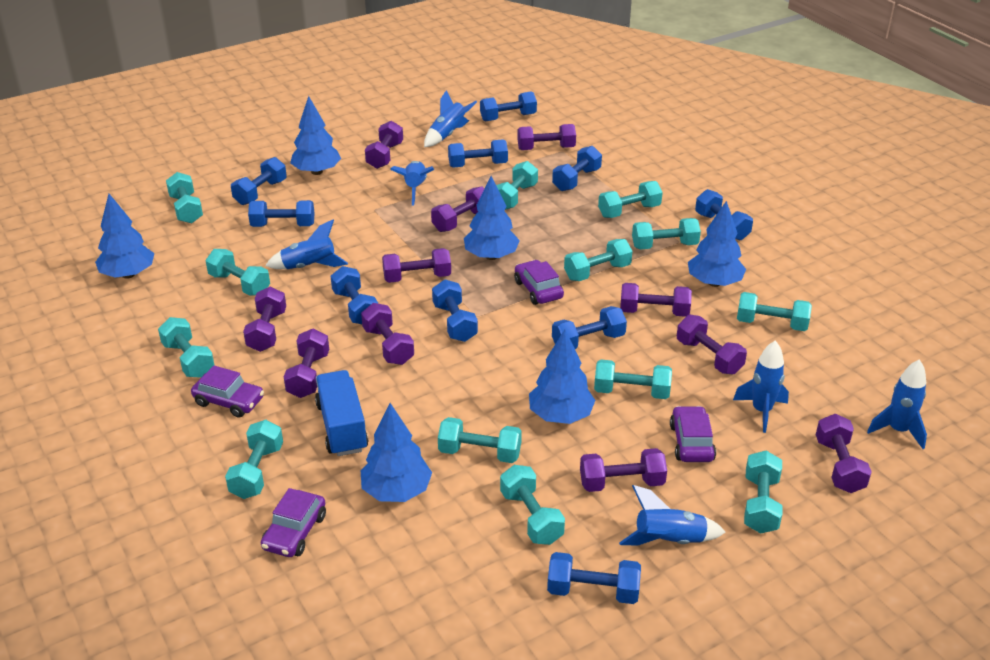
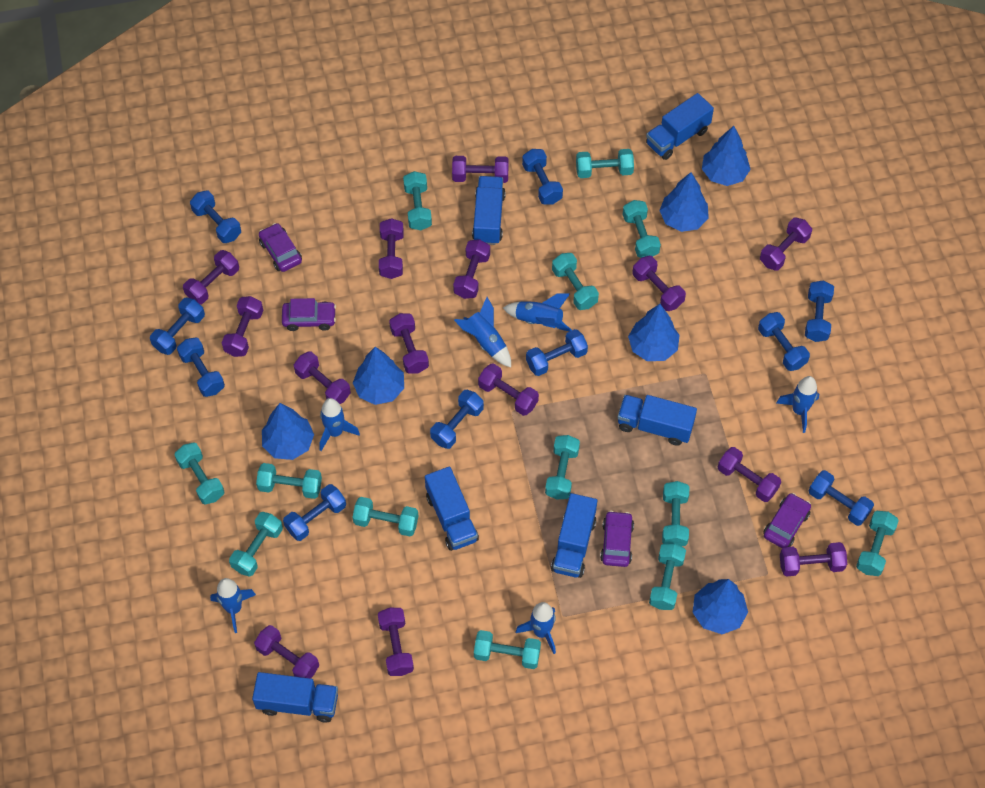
blue truck: 1 -> 6
purple dumbbell: 11 -> 14

